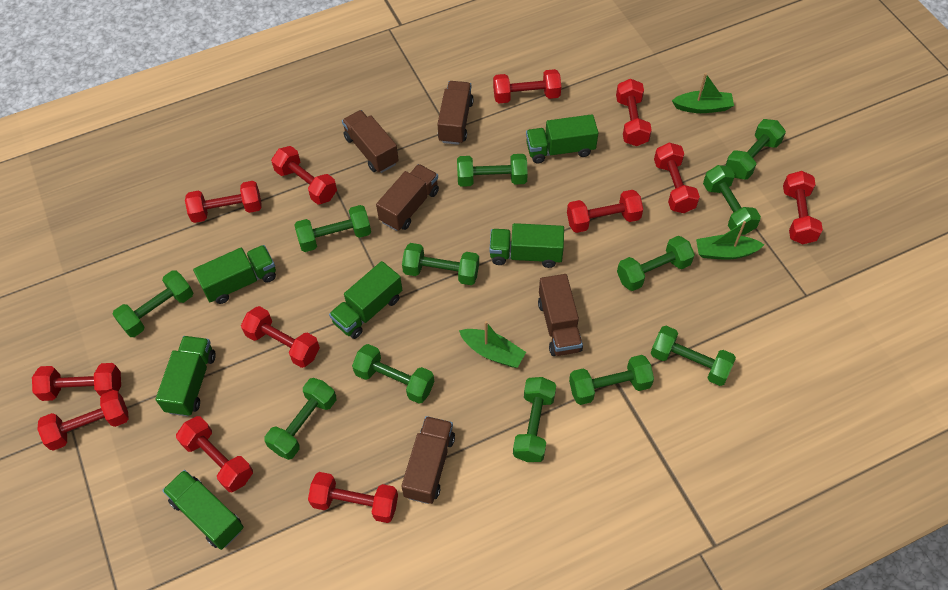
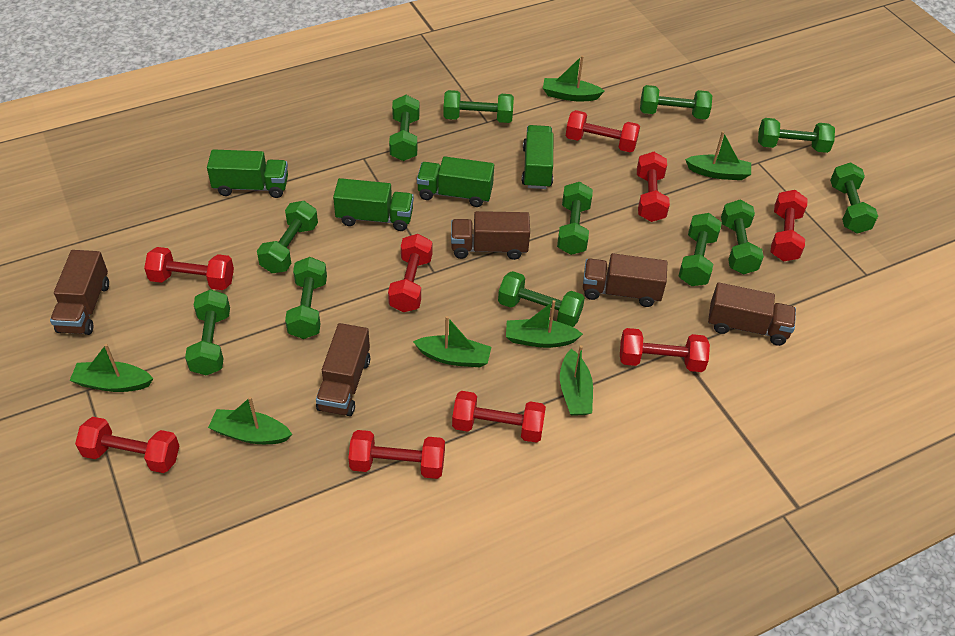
green boat: 3 -> 7
green truck: 6 -> 4
red dumbbell: 12 -> 9

